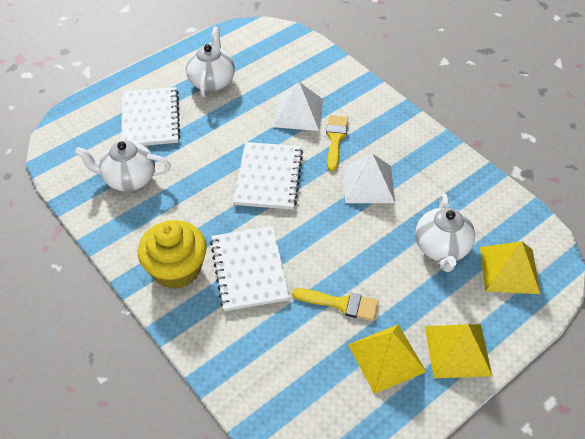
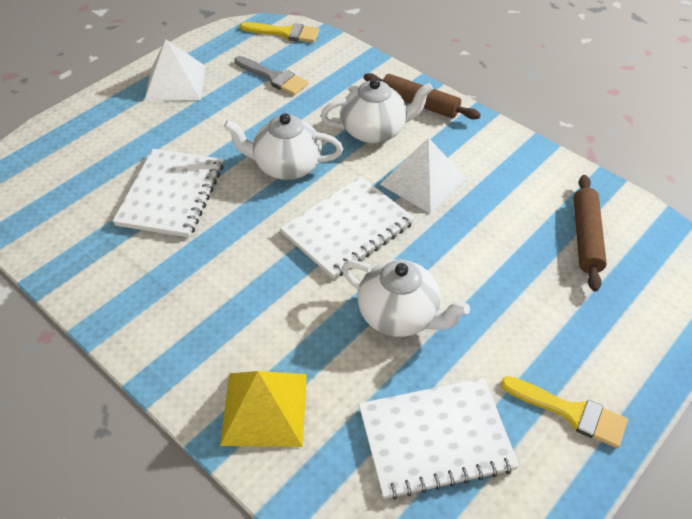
brown rolling pin: 0 -> 2
grey brush: 0 -> 1
yellow cupcake: 1 -> 0
yellow pyramid: 3 -> 1

